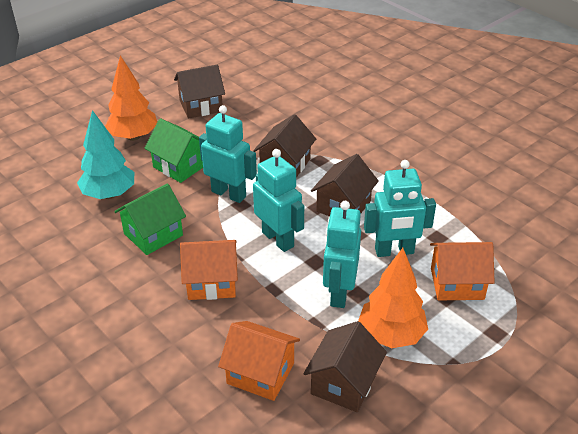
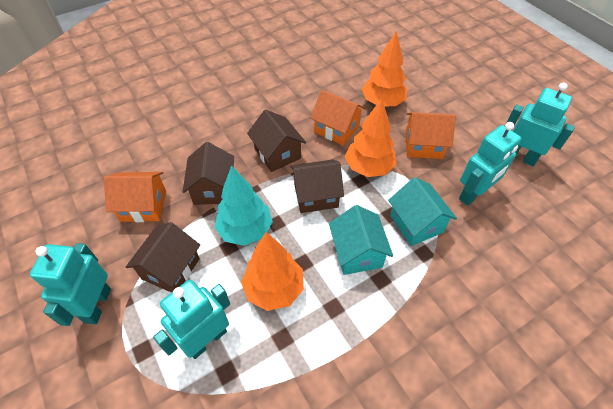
green house: 2 -> 0
orange tree: 2 -> 3
turquoise house: 0 -> 2

